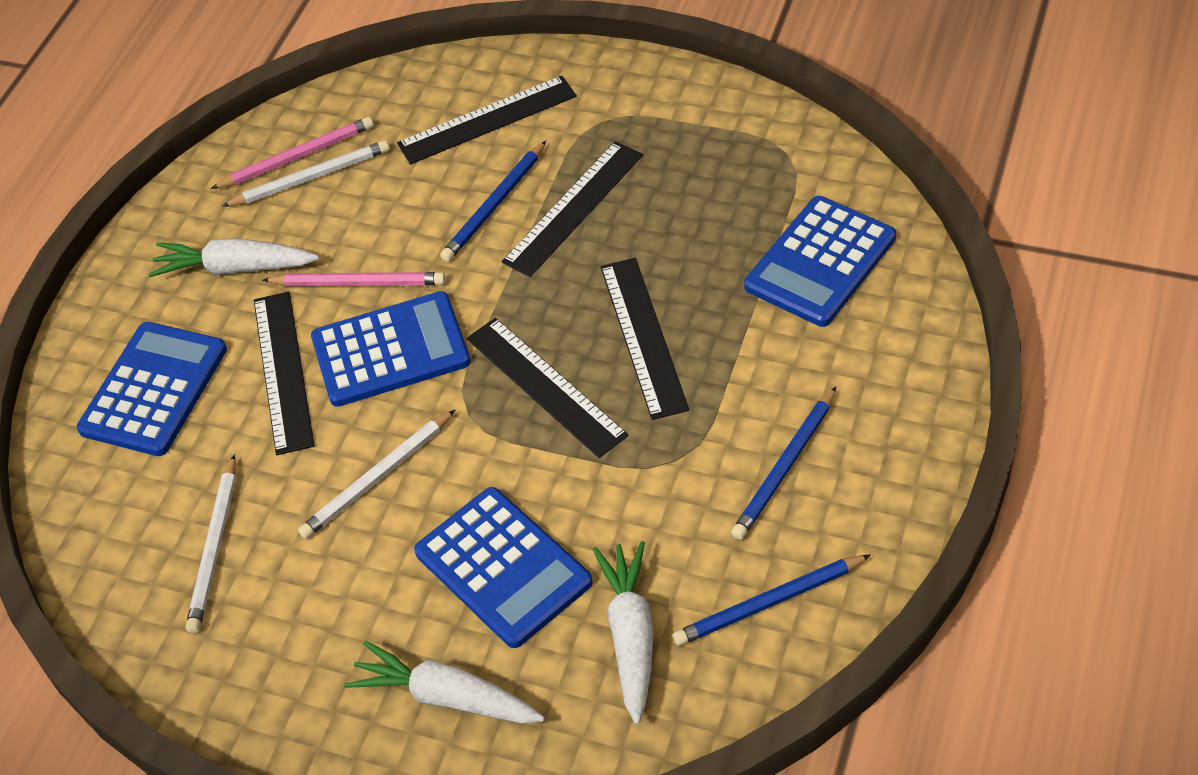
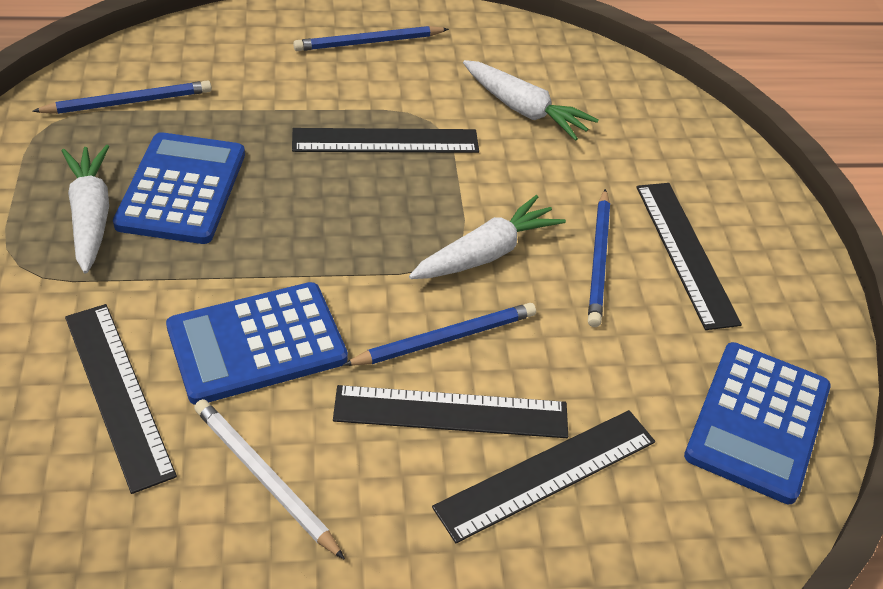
blue calculator: 4 -> 3
blue pencil: 3 -> 4
pink pencil: 2 -> 0
white pencil: 3 -> 1

